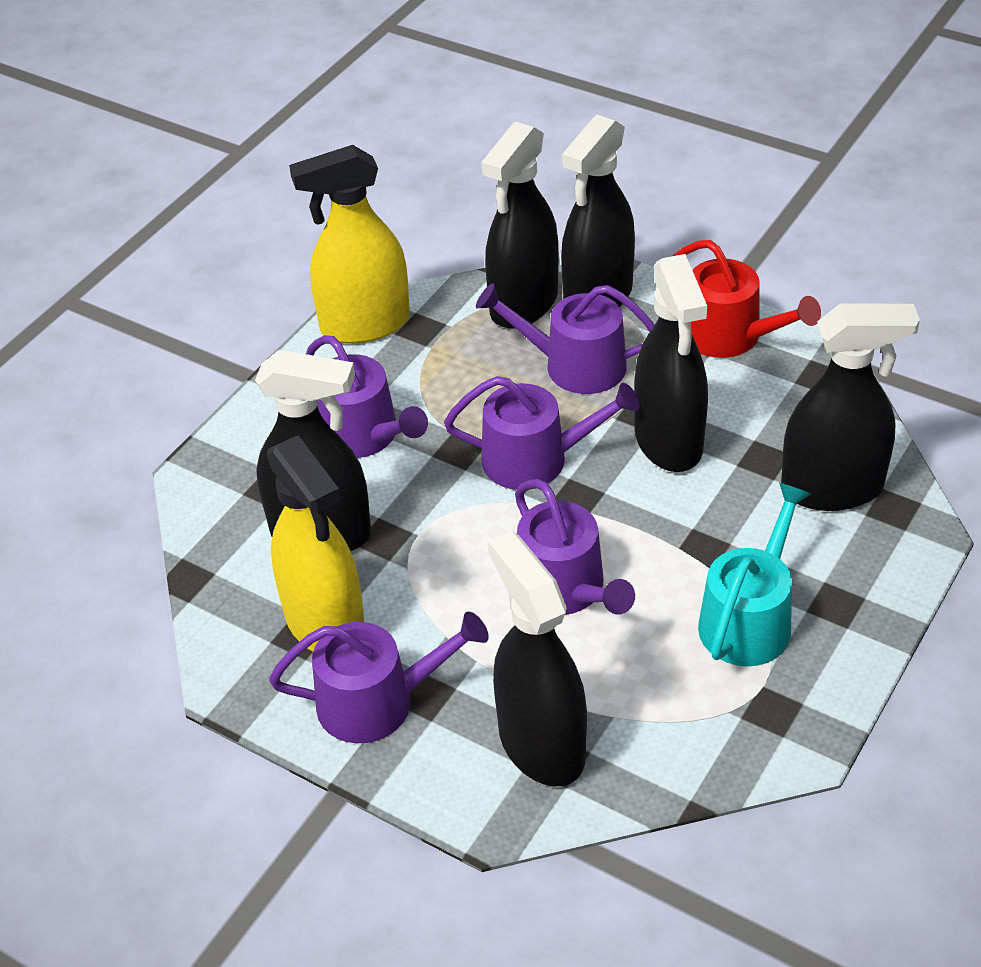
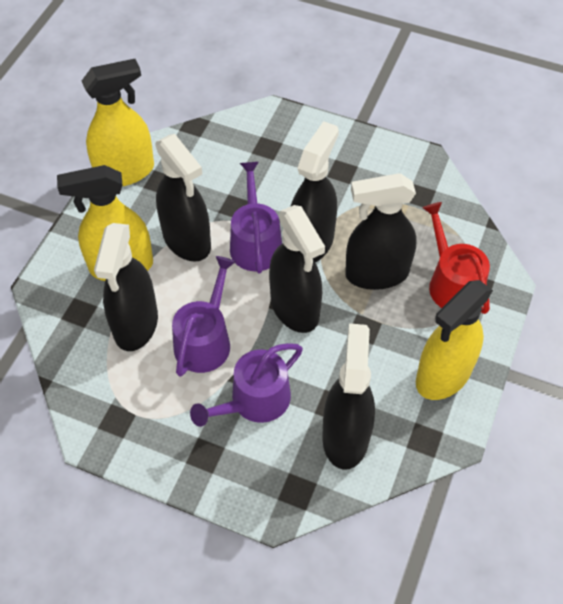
purple watering can: 5 -> 3
turquoise watering can: 1 -> 0
yellow spray bottle: 2 -> 3

